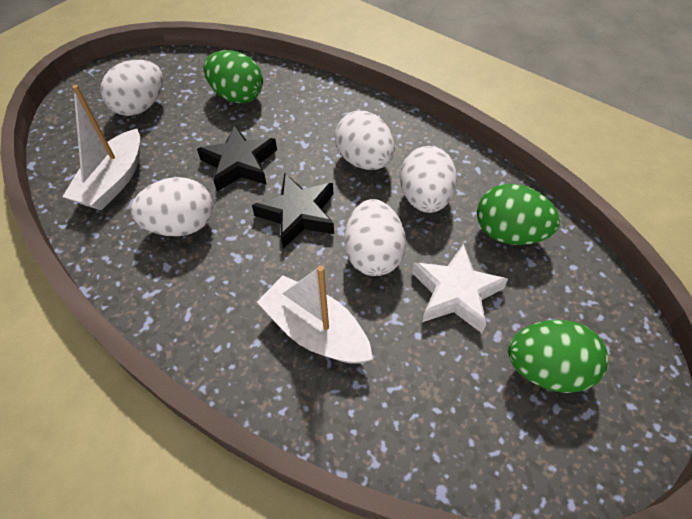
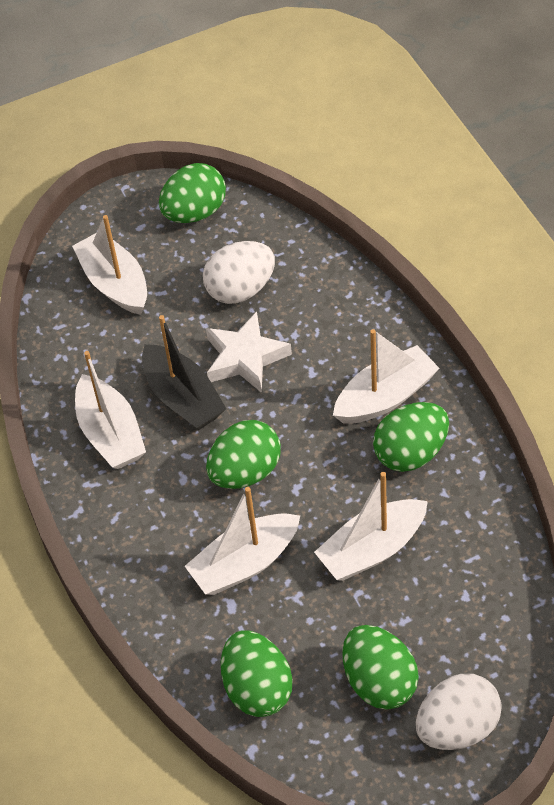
black boat: 0 -> 1
black star: 2 -> 0
green egg: 3 -> 5
white boat: 2 -> 5
white egg: 5 -> 2

